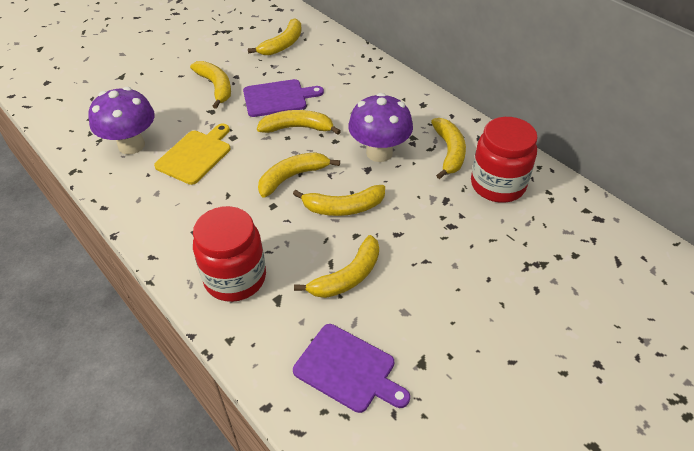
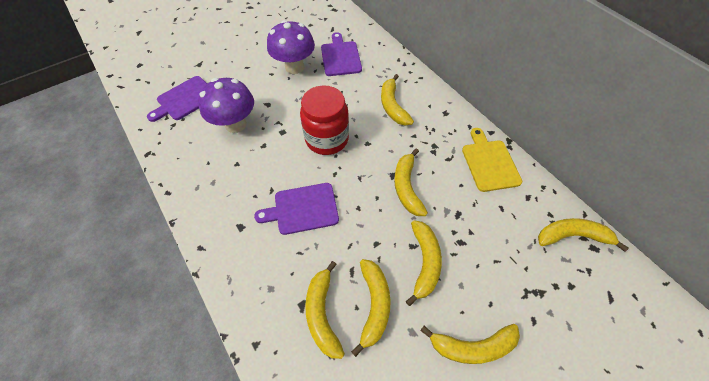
purple cutting board: 2 -> 3
red jar: 2 -> 1

